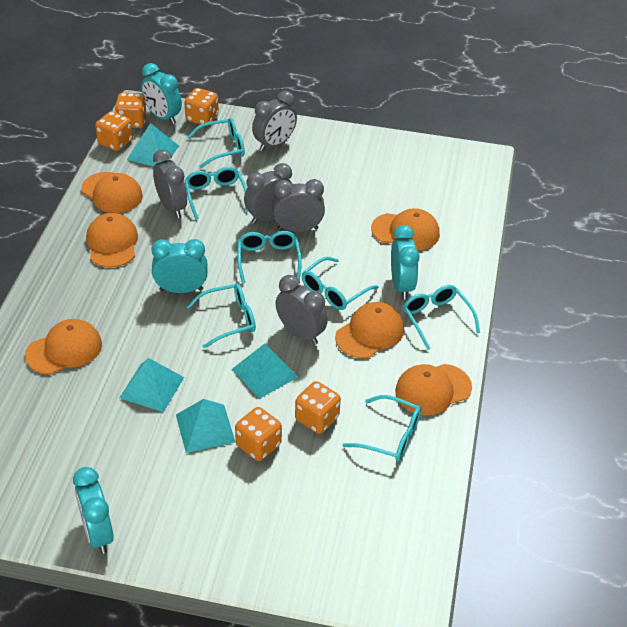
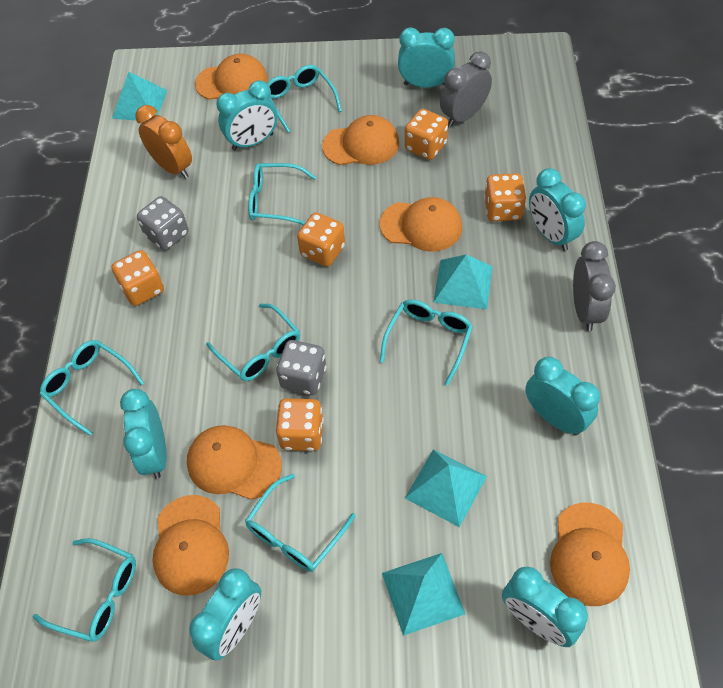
grey clock: 5 -> 2
grey dice: 0 -> 2
orange clock: 0 -> 1
turquoise clock: 4 -> 7

